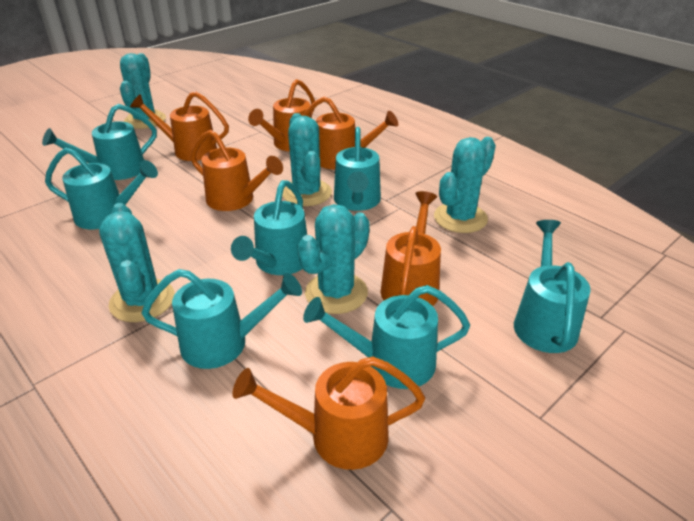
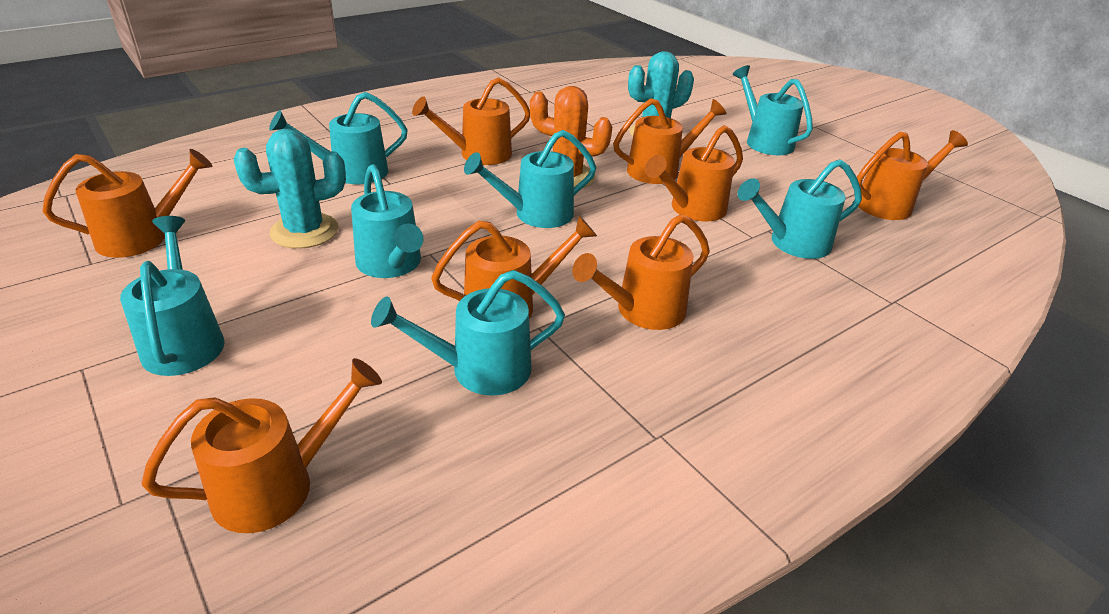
orange cactus: 0 -> 1
orange watering can: 6 -> 8
turquoise cactus: 5 -> 2

